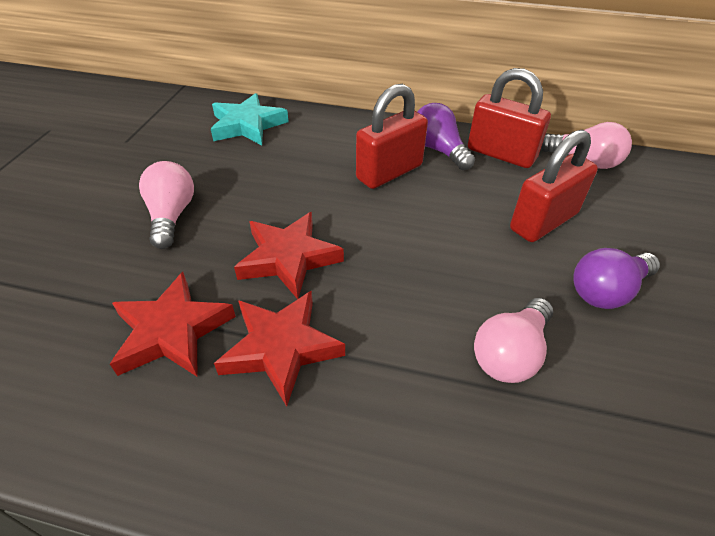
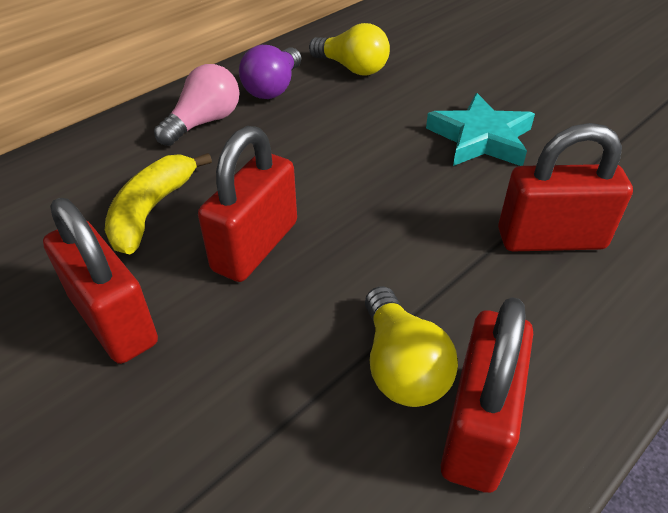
pink light bulb: 3 -> 1
purple light bulb: 2 -> 1
red padlock: 3 -> 4
red star: 3 -> 0
yellow banana: 0 -> 1
yellow light bulb: 0 -> 2

